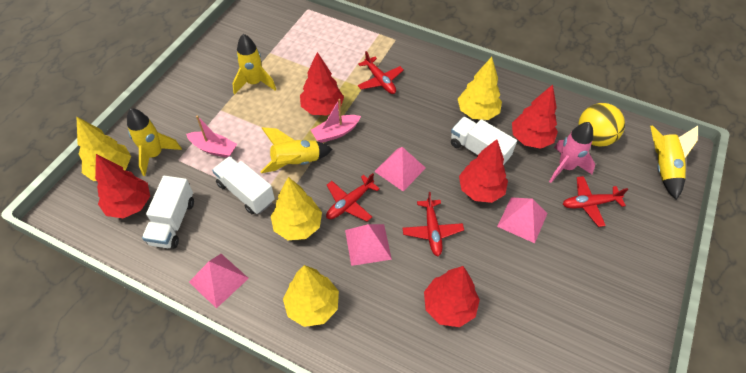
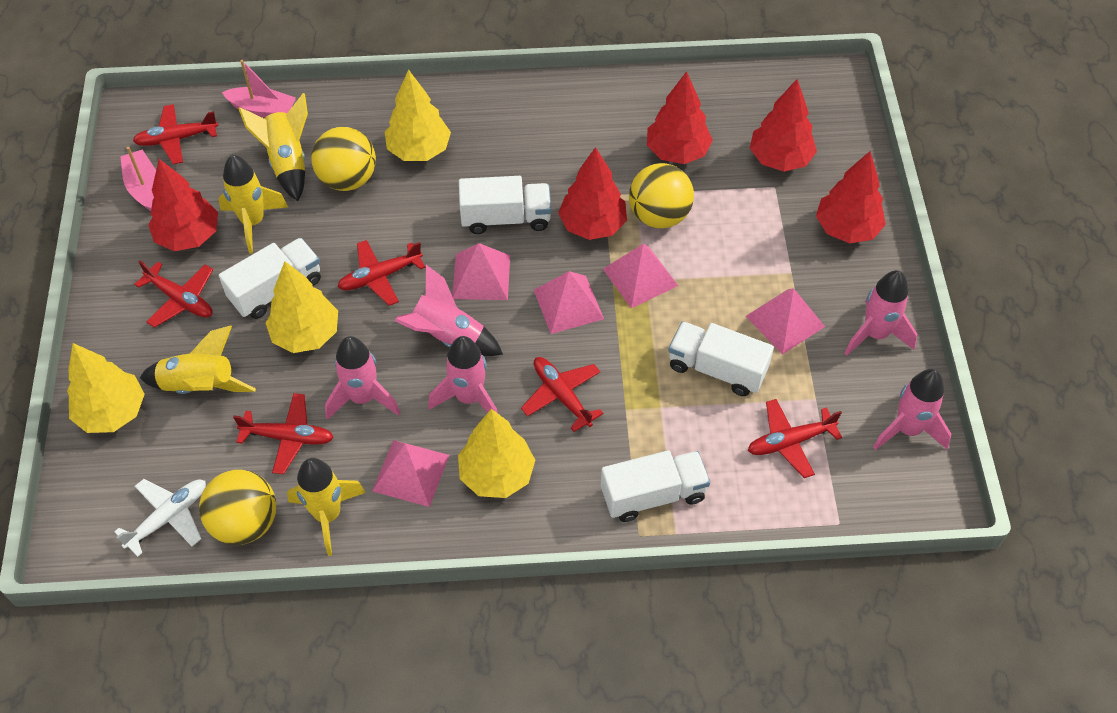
pink pyramid: 4 -> 5
pink rocket: 1 -> 5
red plane: 4 -> 6
white plane: 0 -> 1
white truck: 3 -> 4
yellow ball: 1 -> 3

